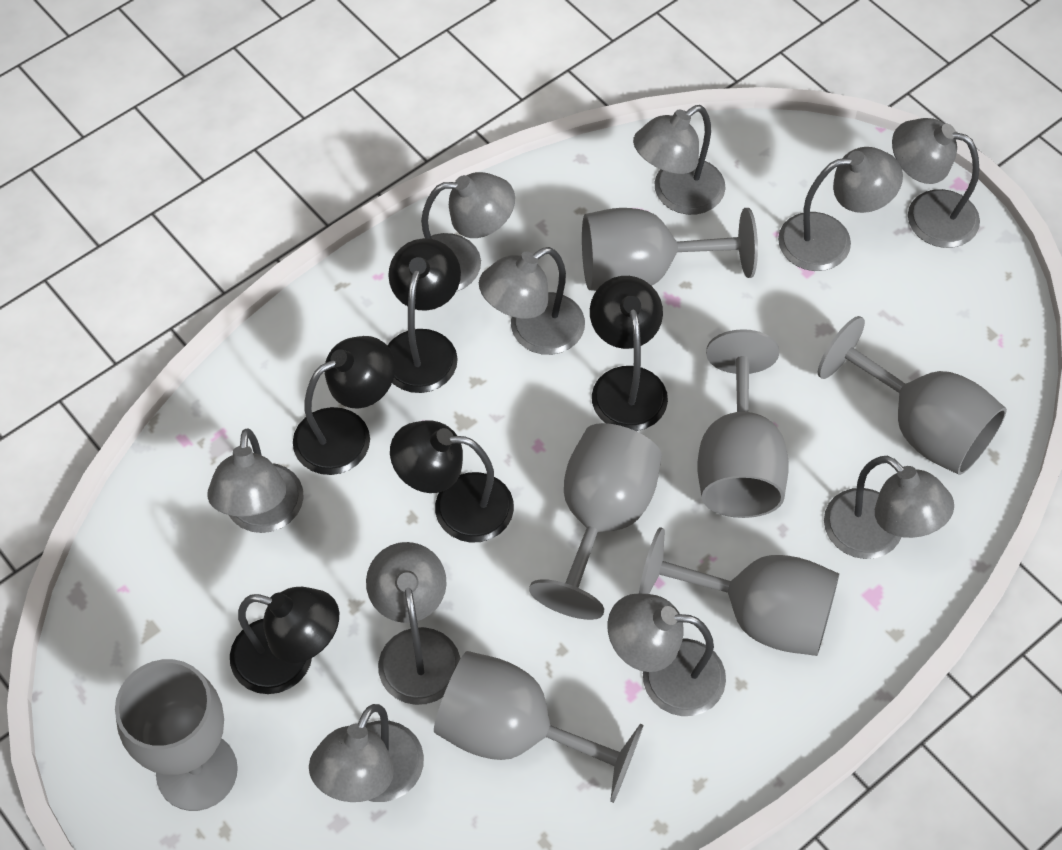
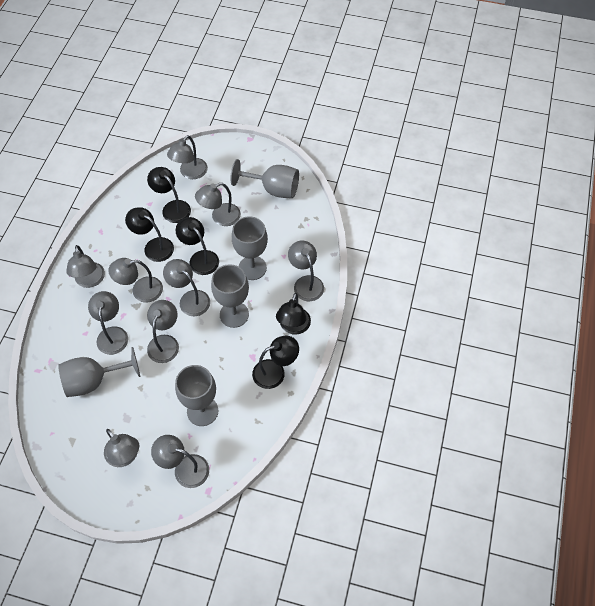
grey goblet: 7 -> 5

